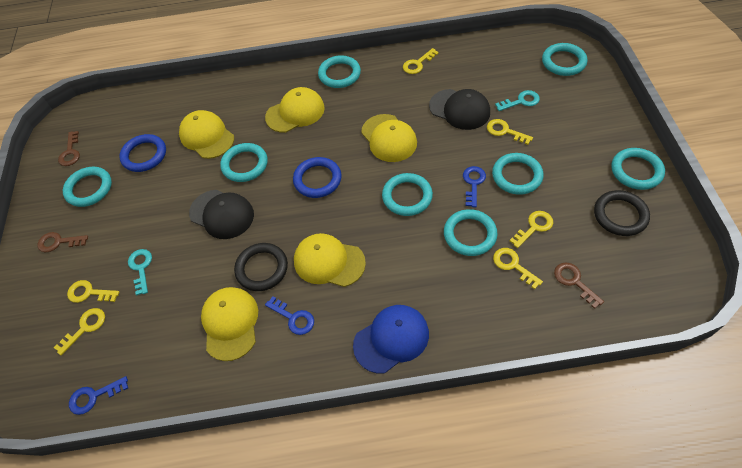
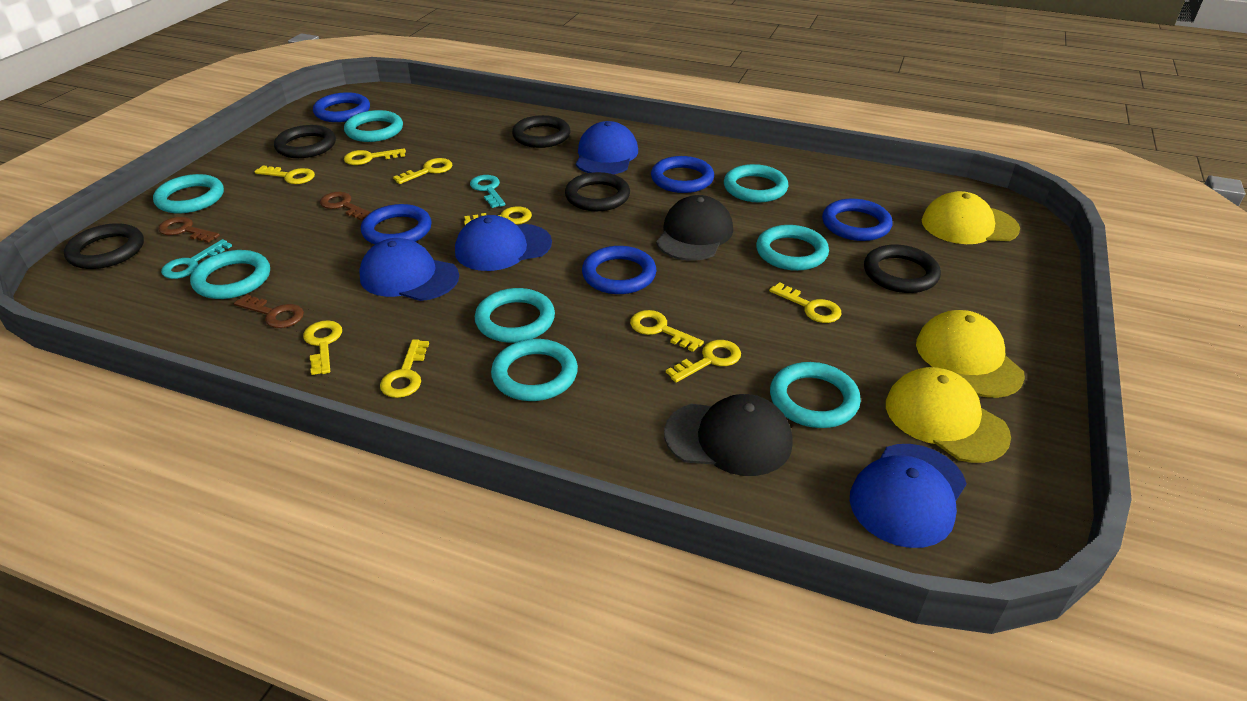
black ring: 2 -> 5
blue cap: 1 -> 4
blue key: 3 -> 0
blue ring: 2 -> 5
yellow cap: 5 -> 3
yellow key: 6 -> 9

